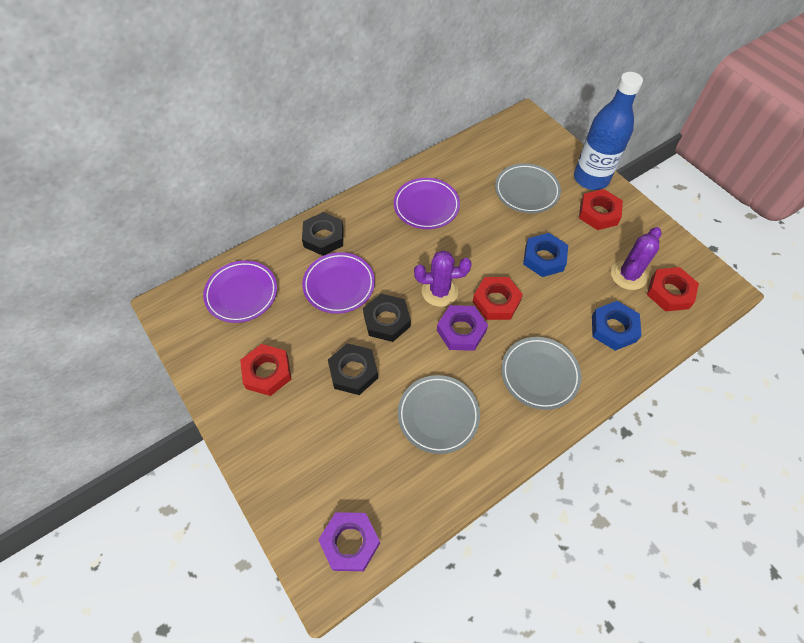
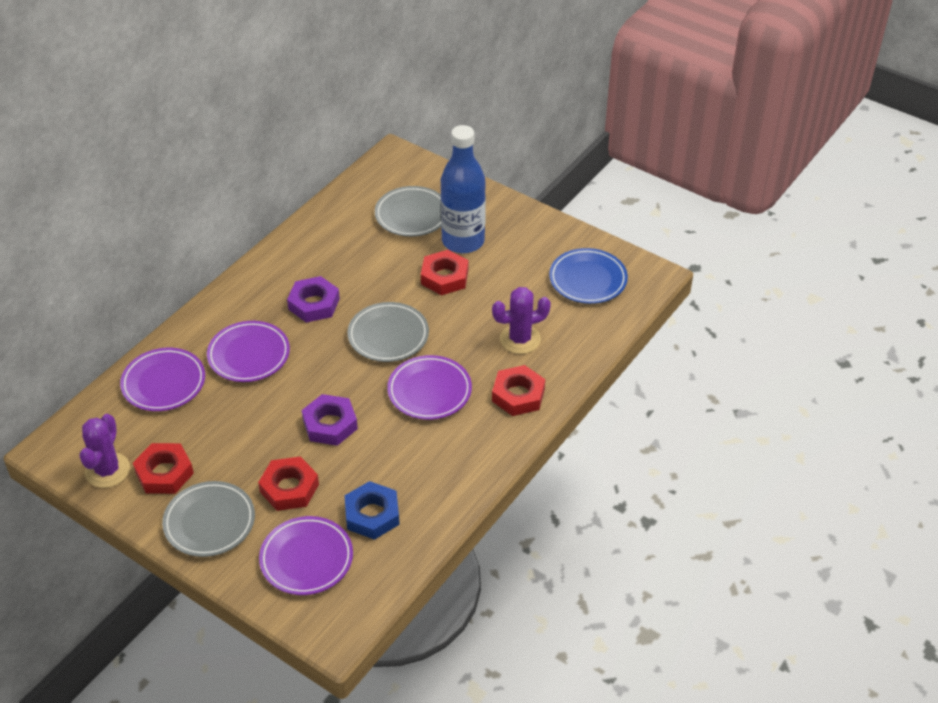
black nut: 3 -> 0
blue nut: 2 -> 1
blue plate: 0 -> 1
purple plate: 3 -> 4

